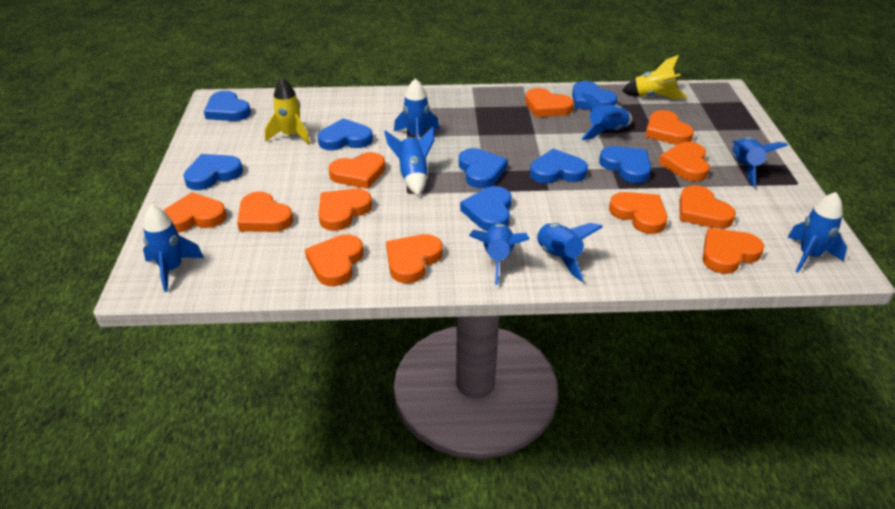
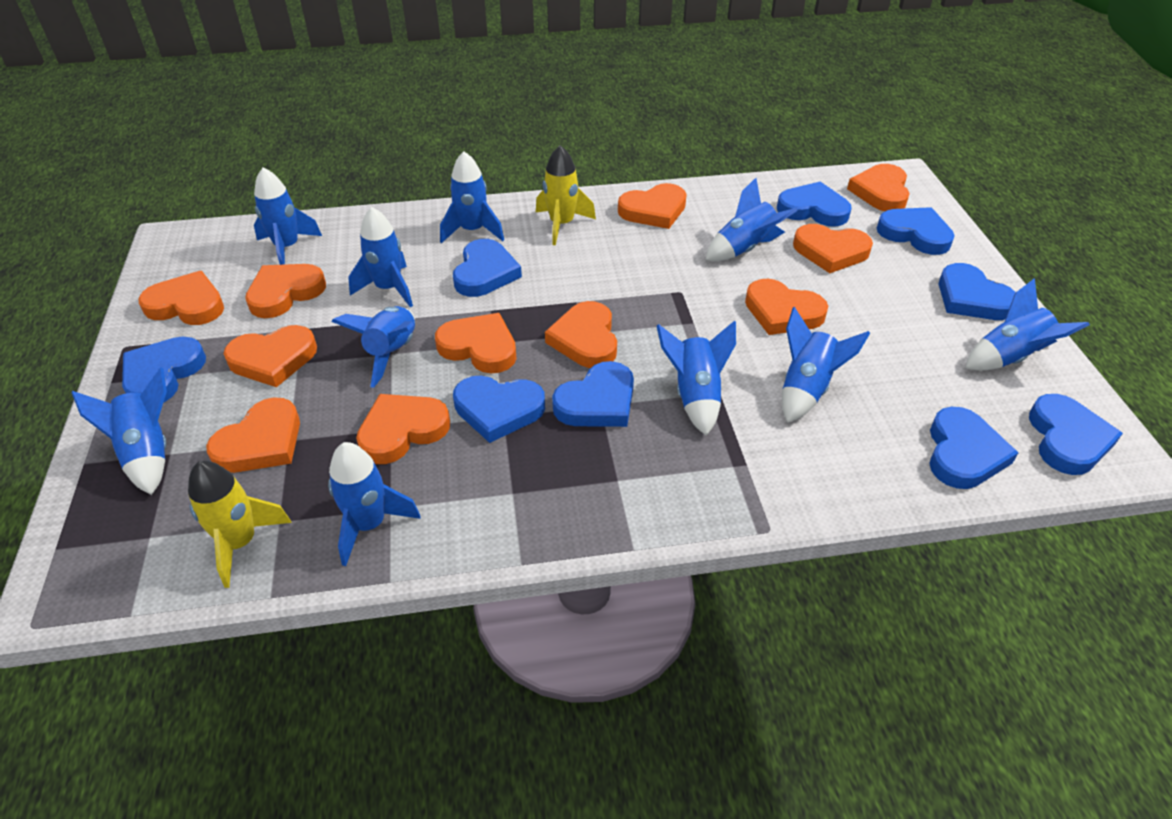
blue heart: 8 -> 9
blue rocket: 8 -> 10
orange heart: 12 -> 11

